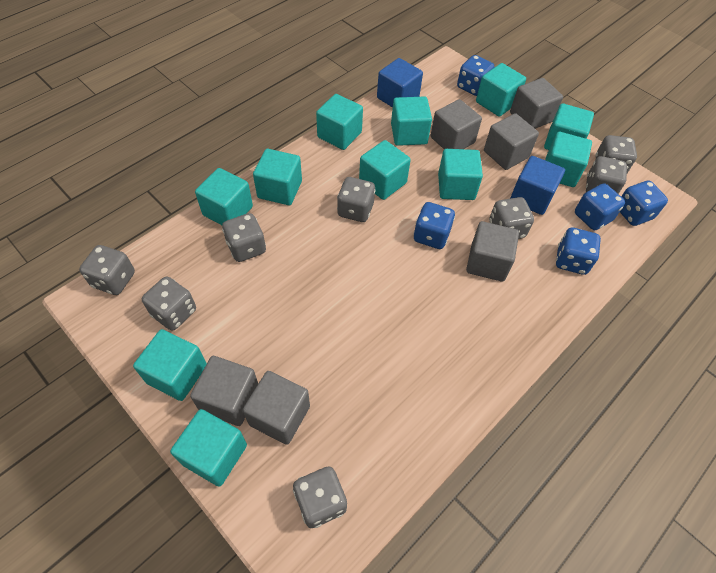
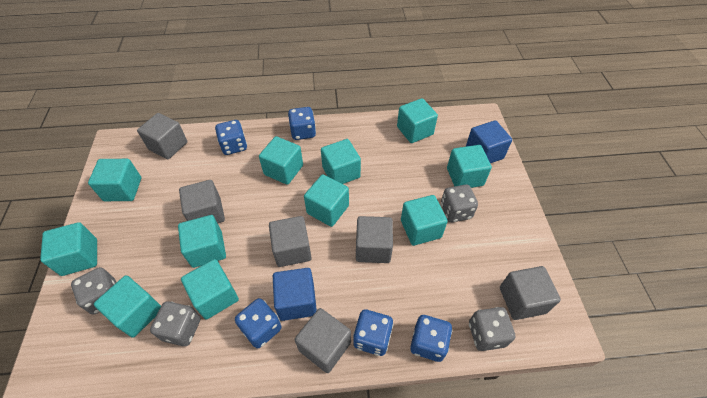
grey dice: 8 -> 4

